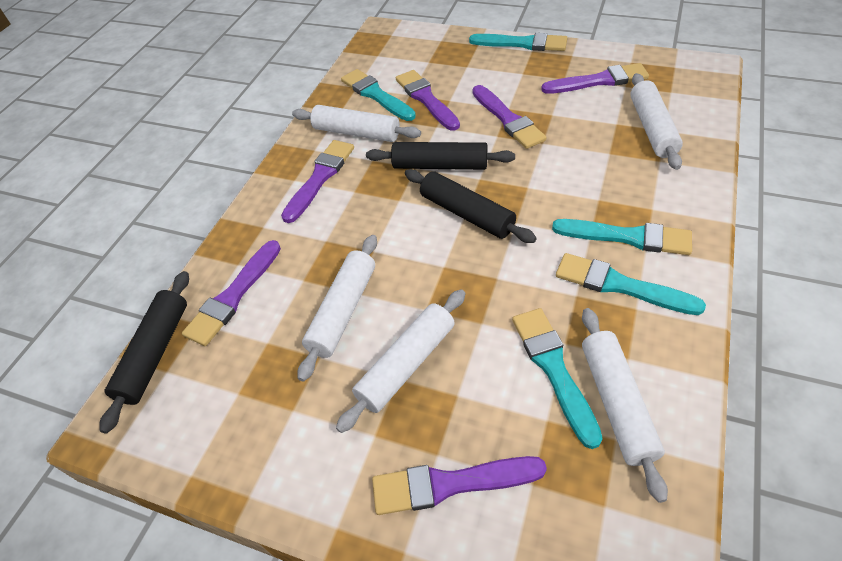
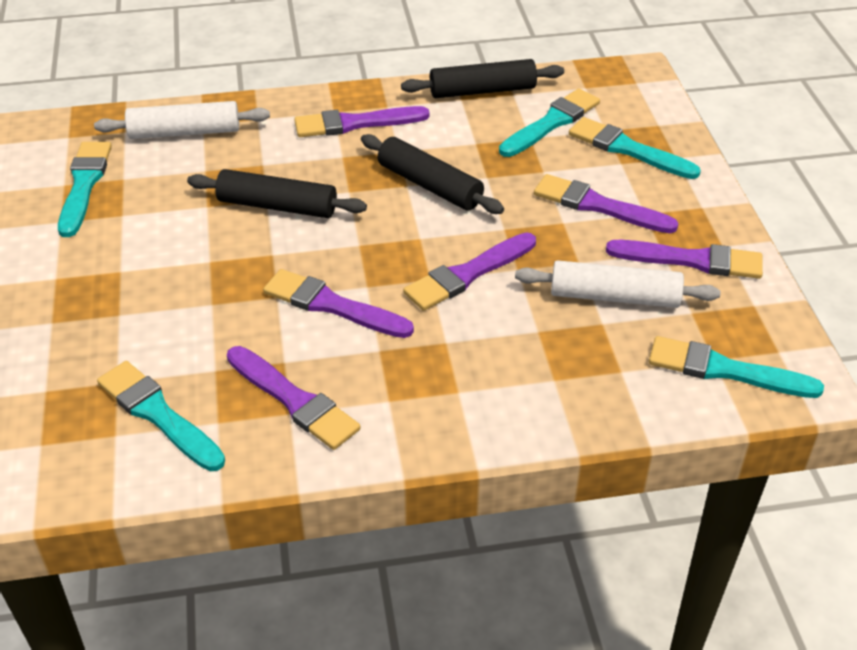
white rolling pin: 5 -> 2

